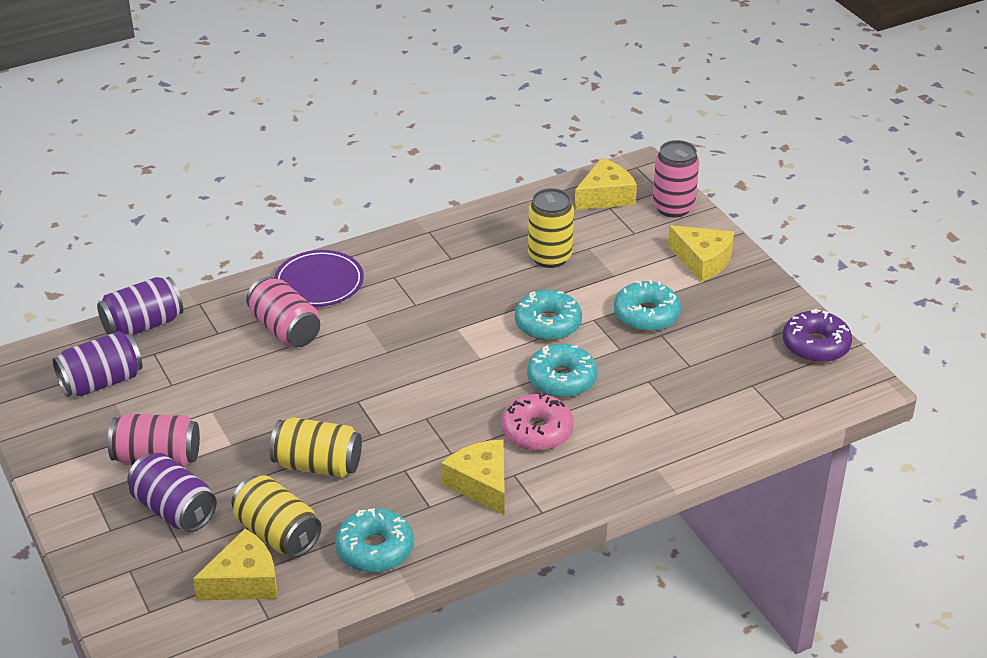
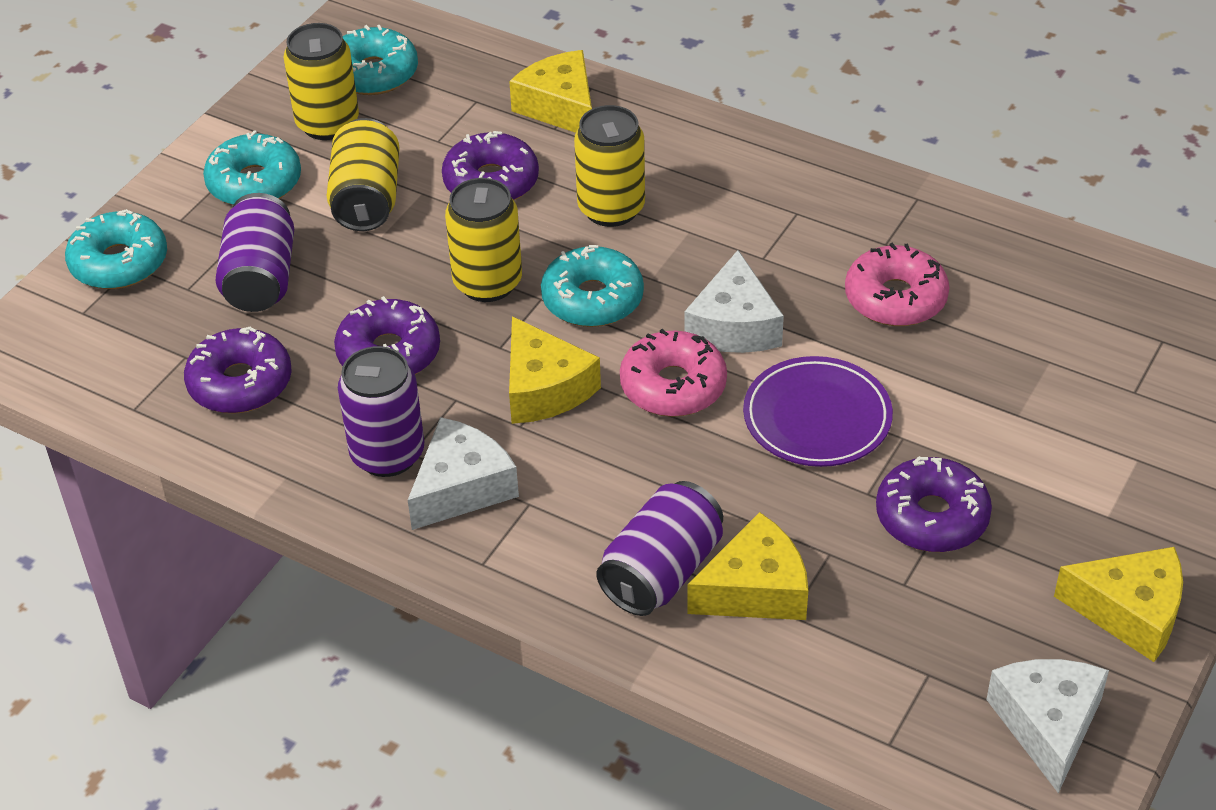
pink can: 3 -> 0
pink donut: 1 -> 2
purple donut: 1 -> 4
white cheese: 0 -> 3
yellow can: 3 -> 4

